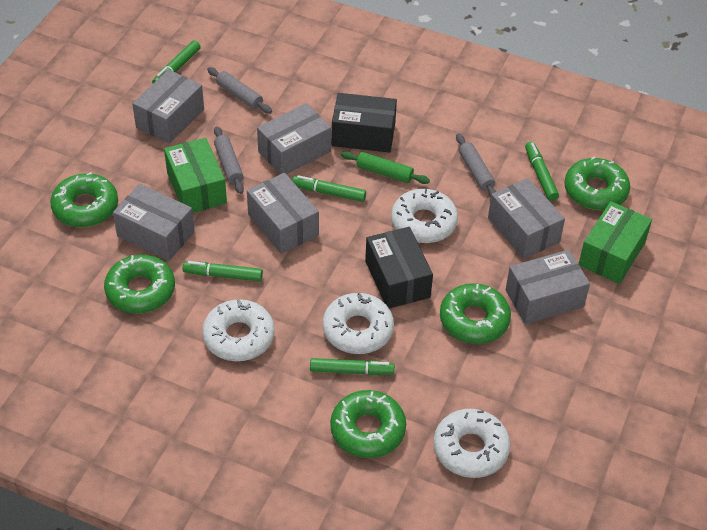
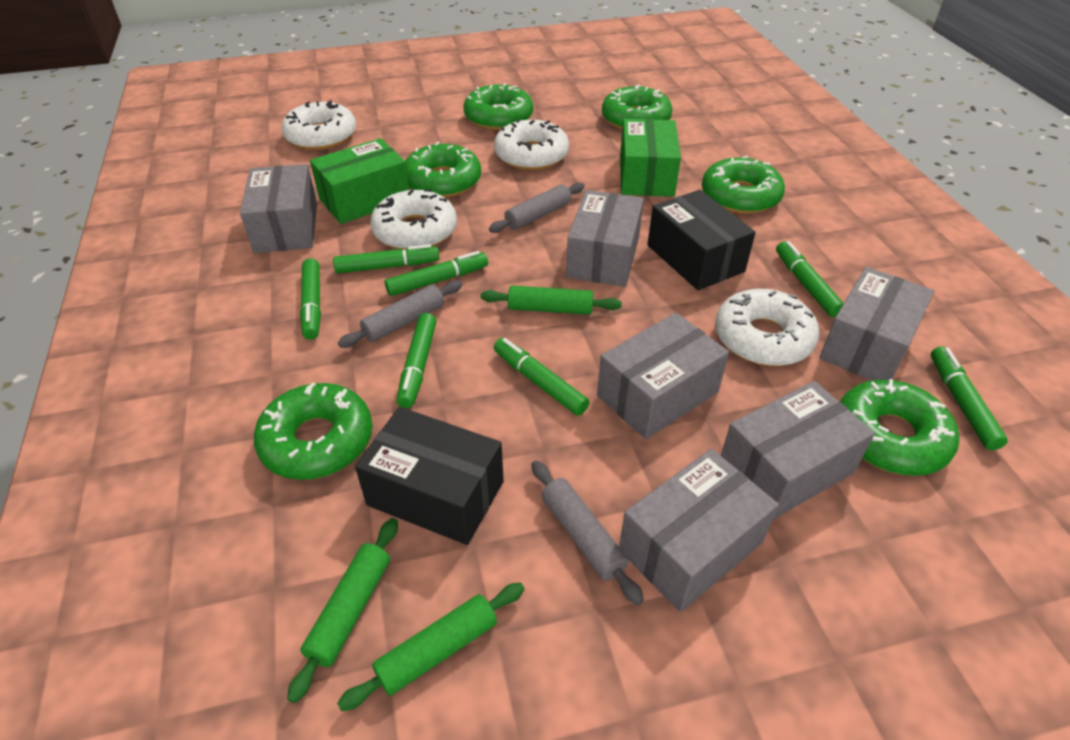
green donut: 5 -> 6
green marker: 5 -> 7
green rolling pin: 1 -> 3

